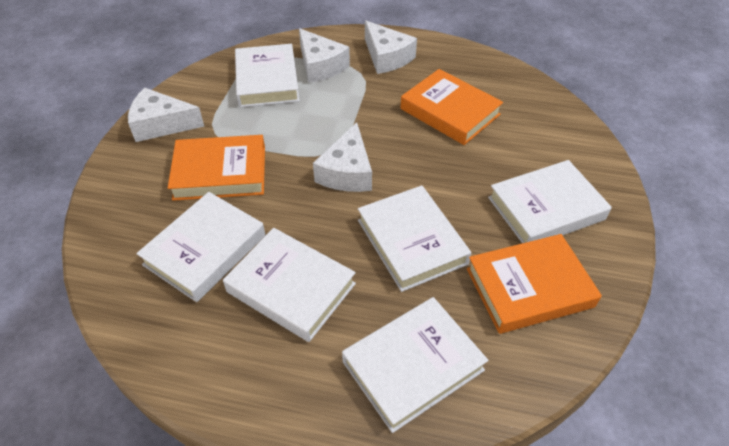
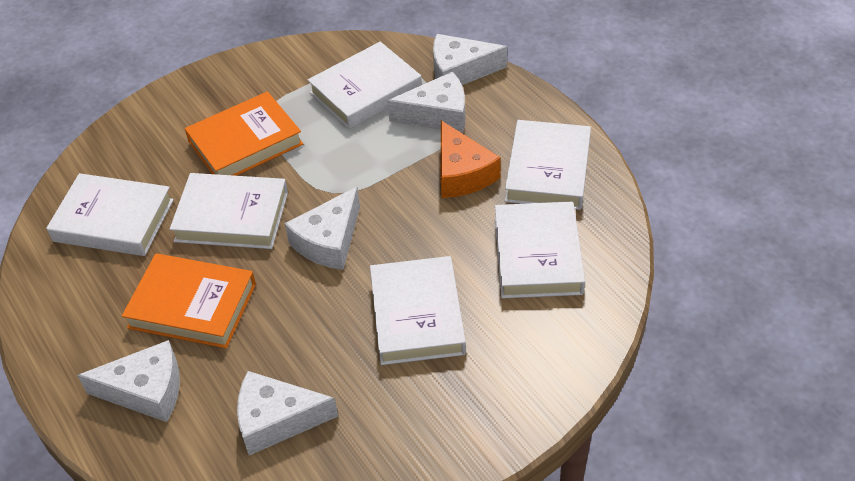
orange book: 3 -> 2
orange cheese: 0 -> 1
white cheese: 4 -> 5

